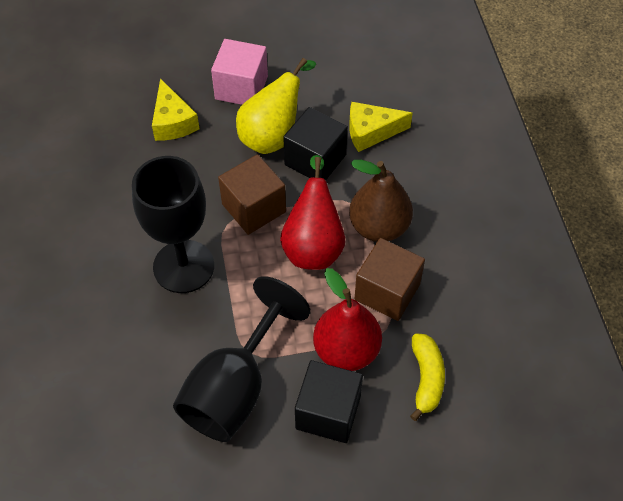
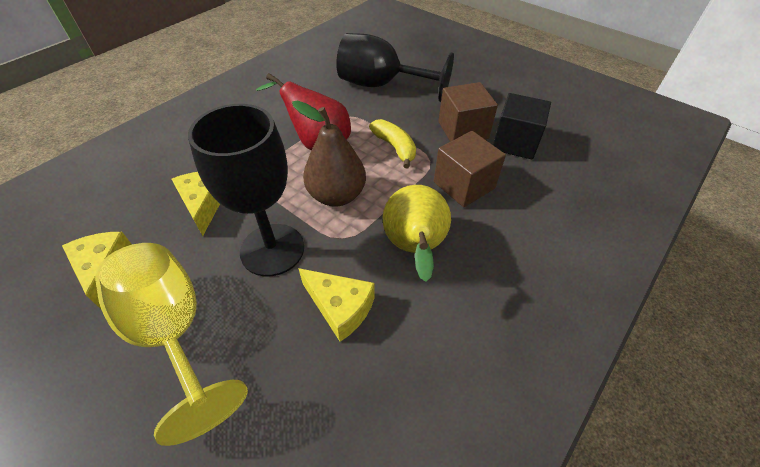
black cube: 2 -> 1
pink cube: 1 -> 0
red pear: 2 -> 1
yellow cheese: 2 -> 3
yellow goblet: 0 -> 1

